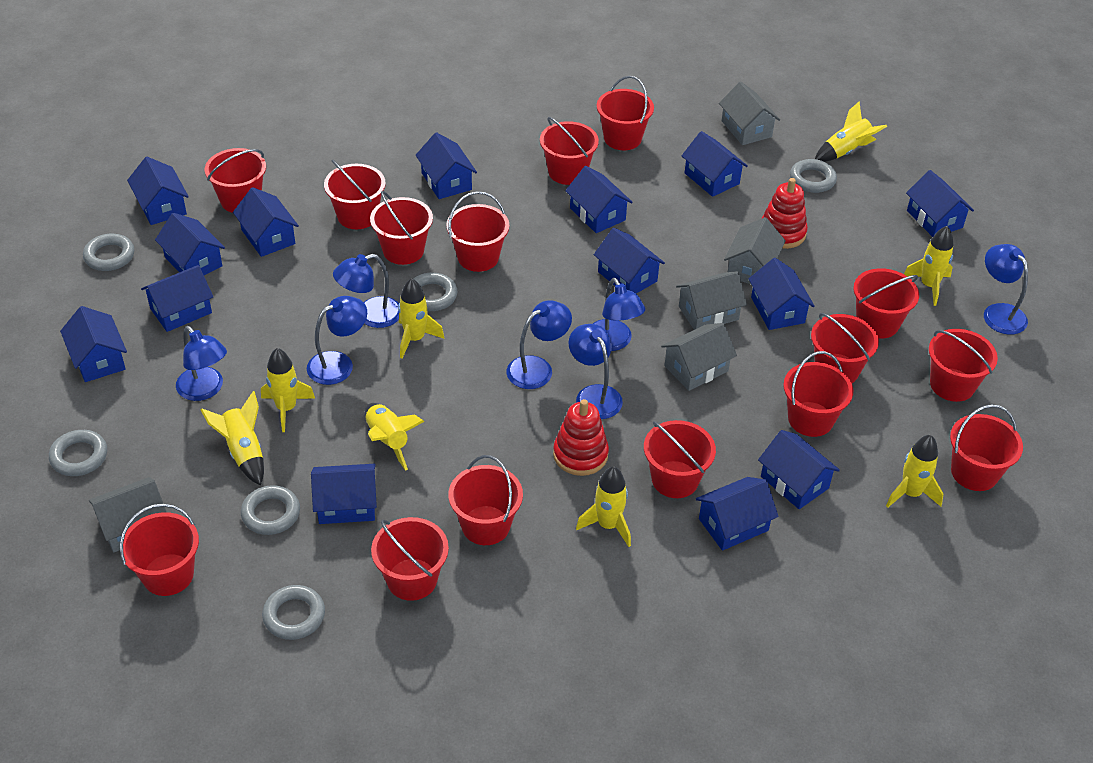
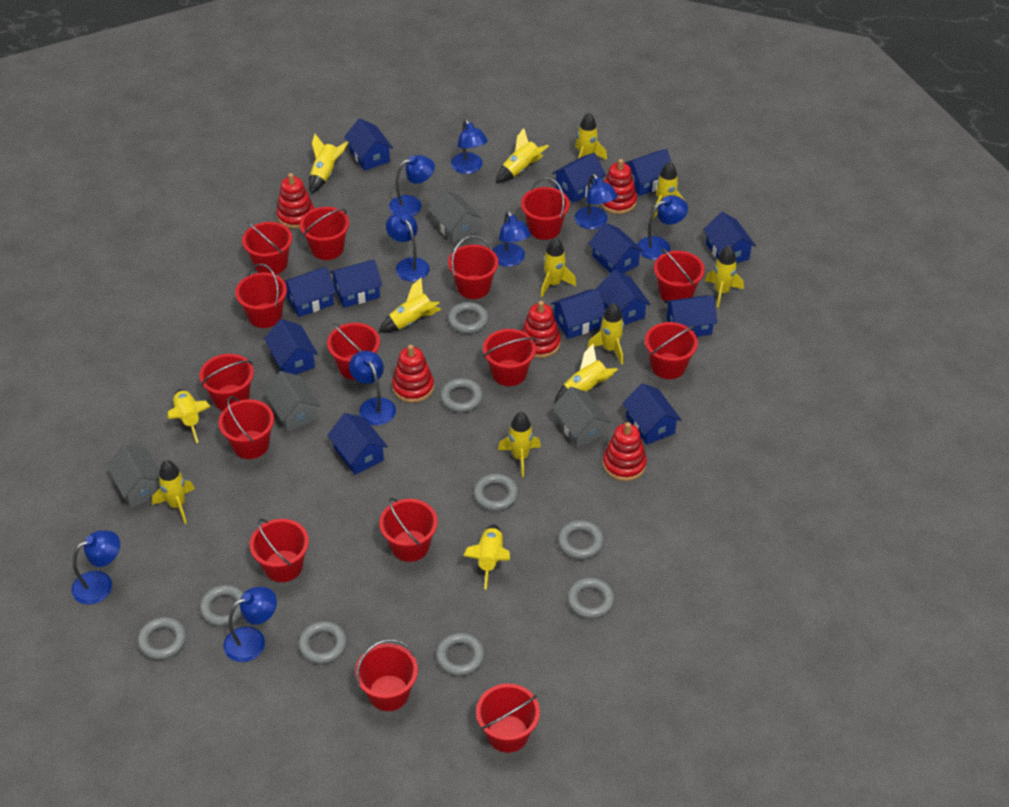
blue house: 14 -> 13
blue lamp: 7 -> 9
grey house: 5 -> 4
grey ring: 6 -> 9
red stacking toy: 2 -> 5
yellow rocket: 8 -> 13

